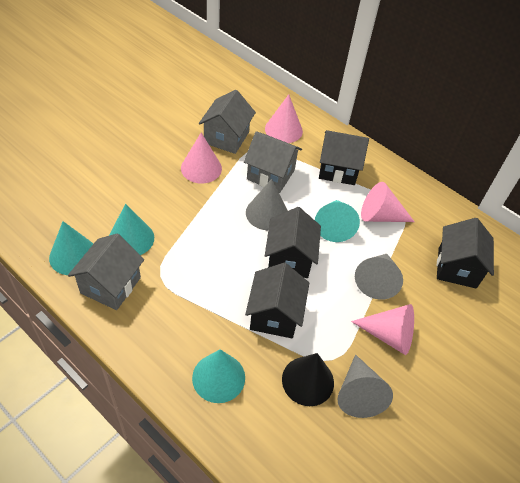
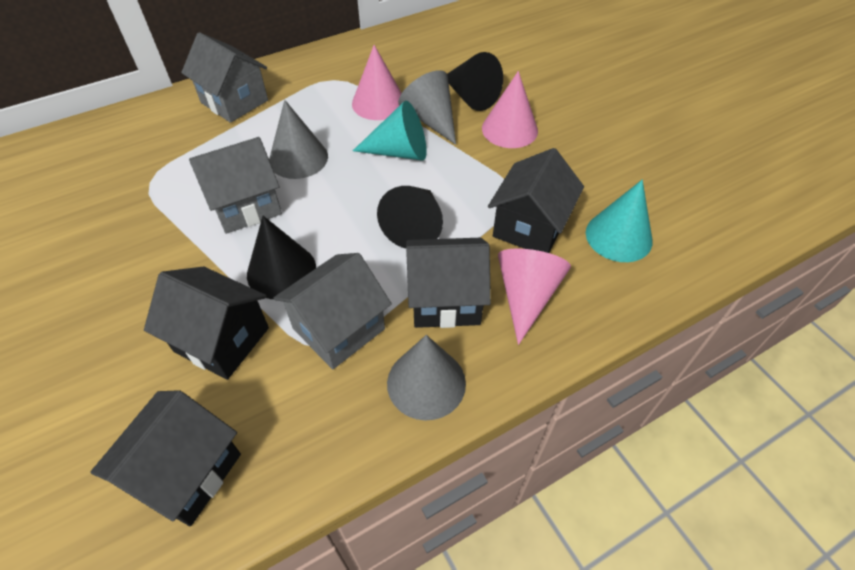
black cone: 1 -> 3
pink cone: 4 -> 3
turquoise cone: 4 -> 2

